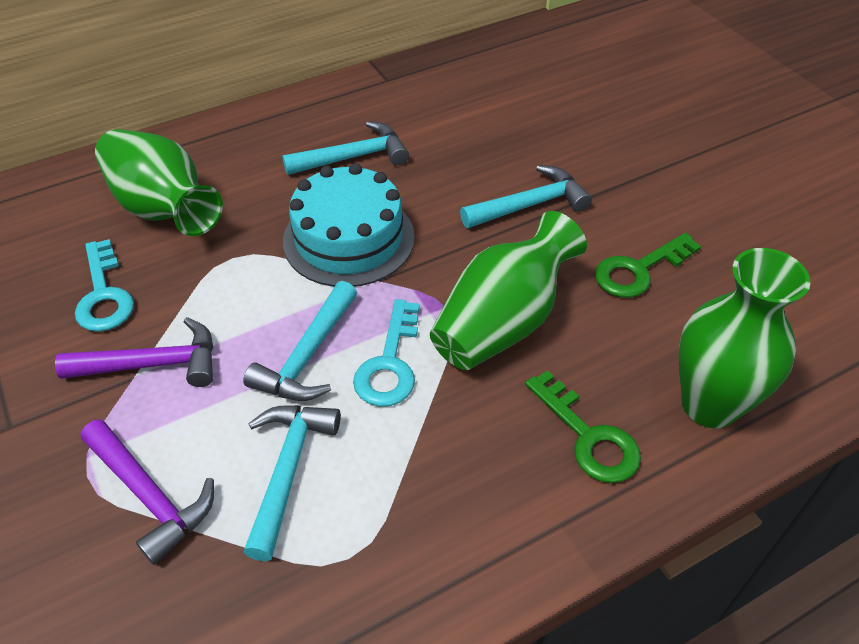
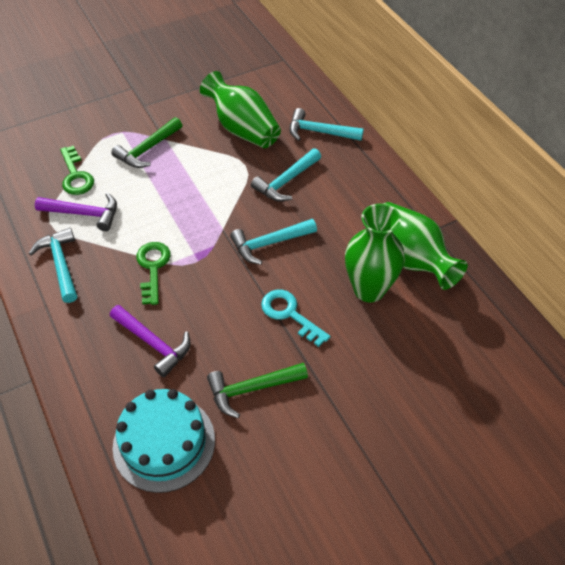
green hammer: 0 -> 2
turquoise key: 2 -> 1

